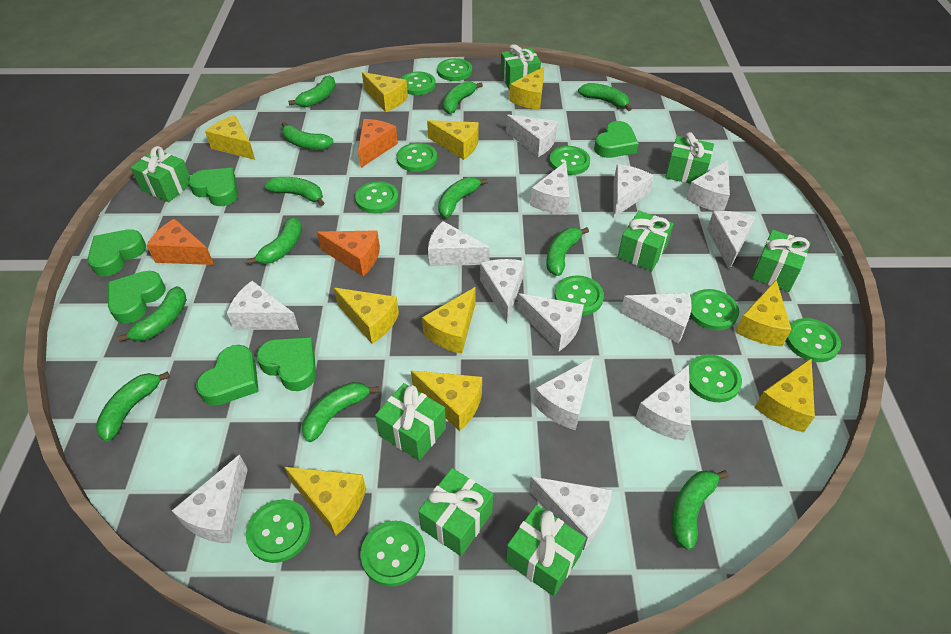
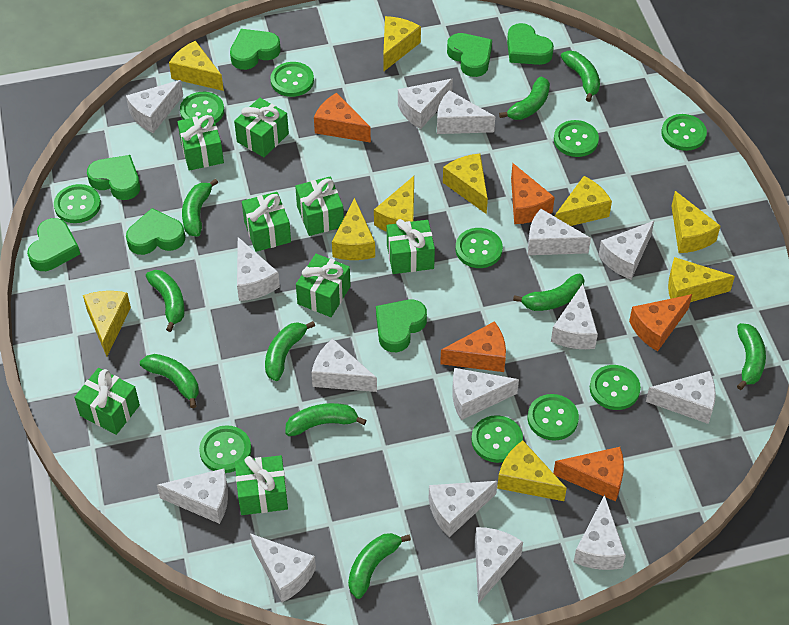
green banana: 12 -> 10
green button: 11 -> 10
green heart: 6 -> 7
orange cheese: 3 -> 5
white cheese: 14 -> 15

